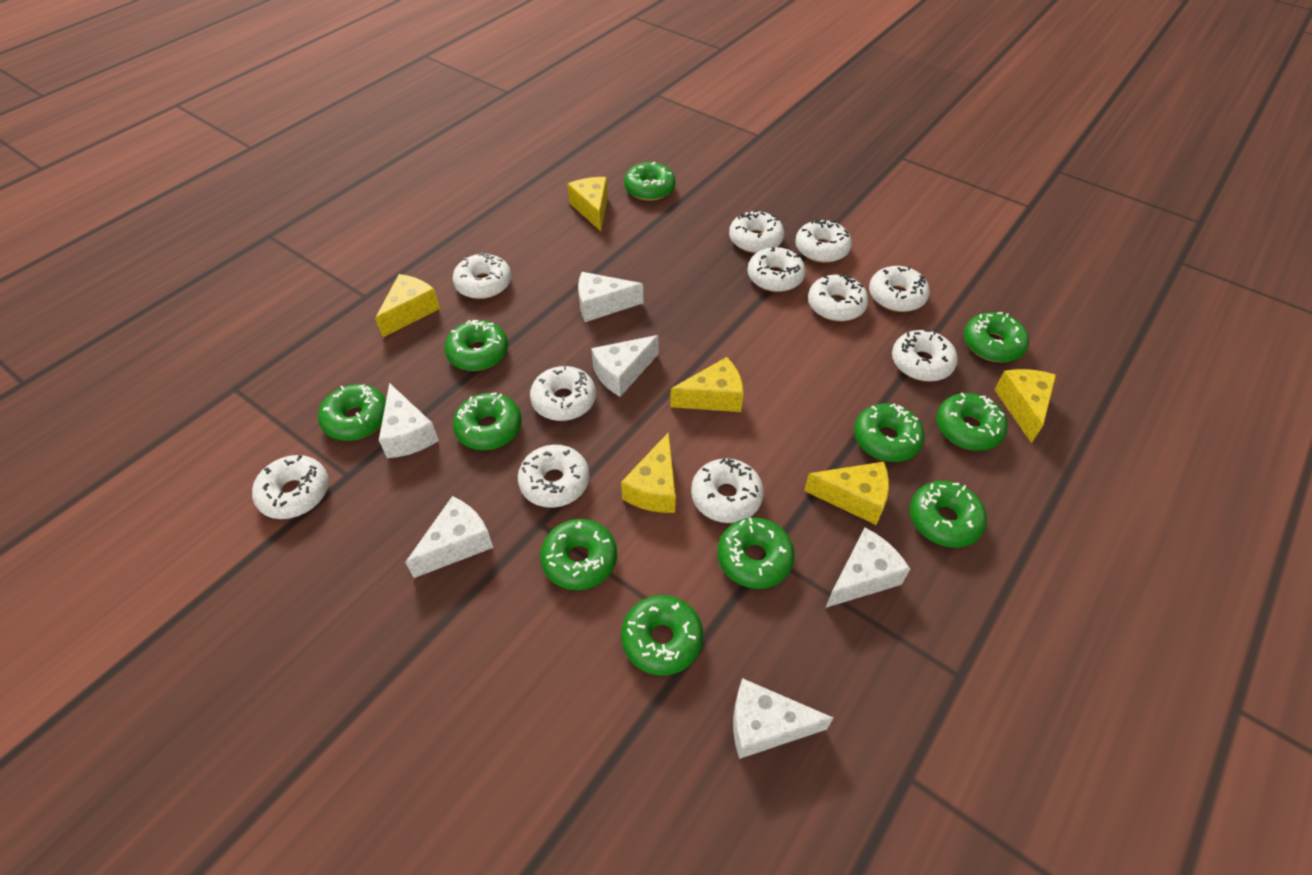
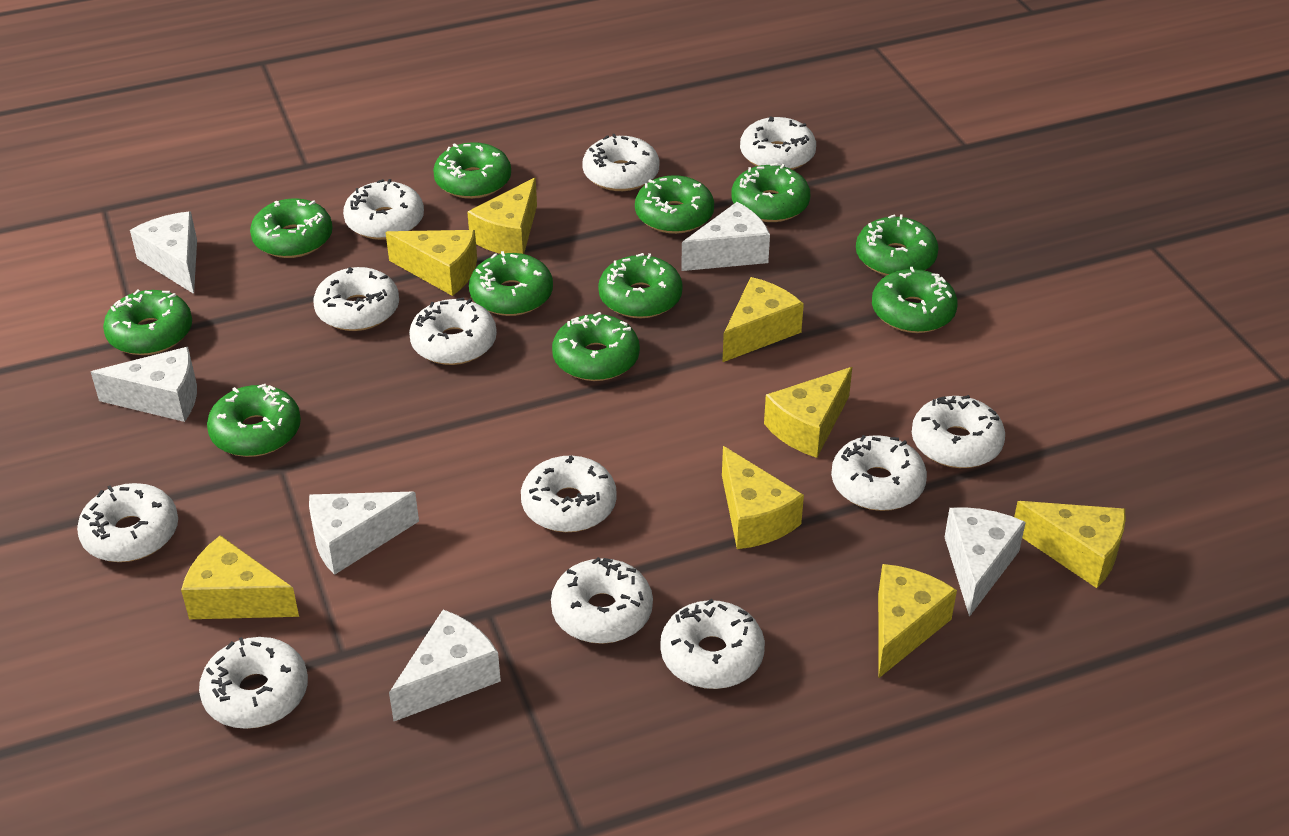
white donut: 11 -> 12
yellow cheese: 6 -> 8

